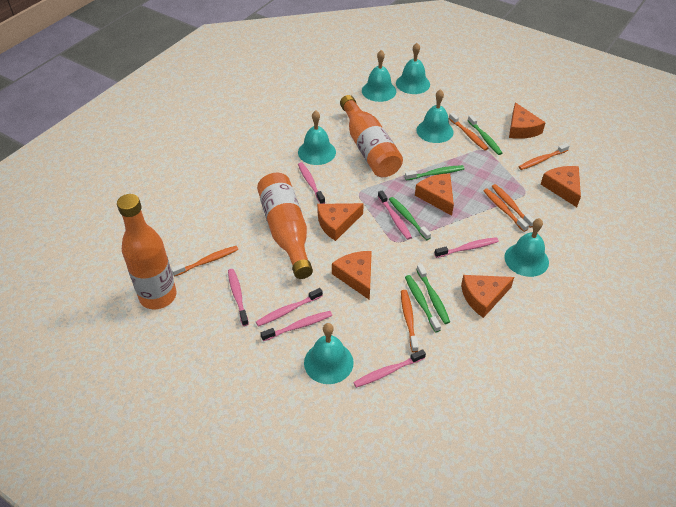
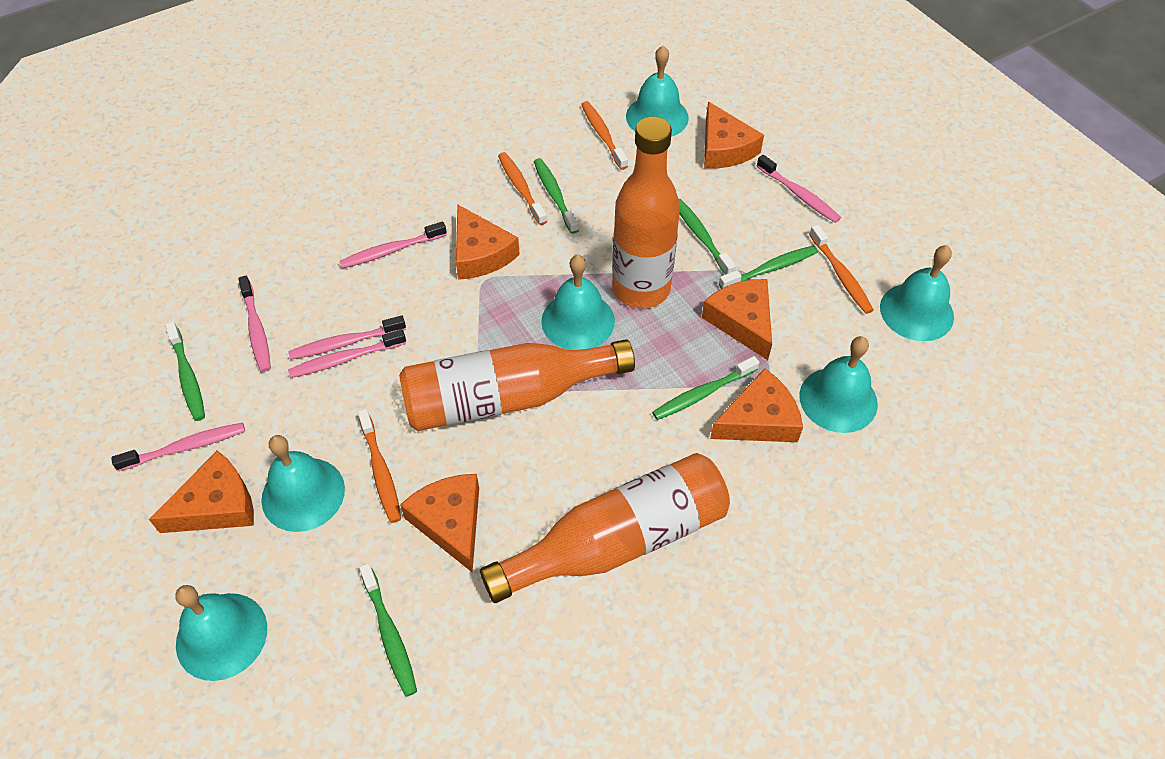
green toothbrush: 5 -> 6
orange toothbrush: 6 -> 4
pink toothbrush: 7 -> 6

